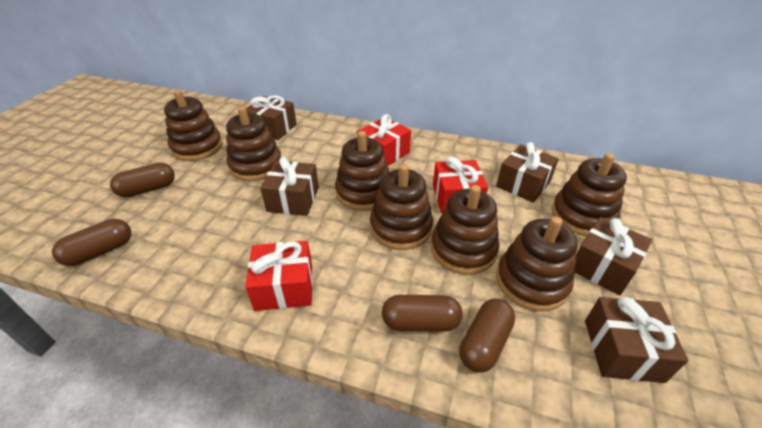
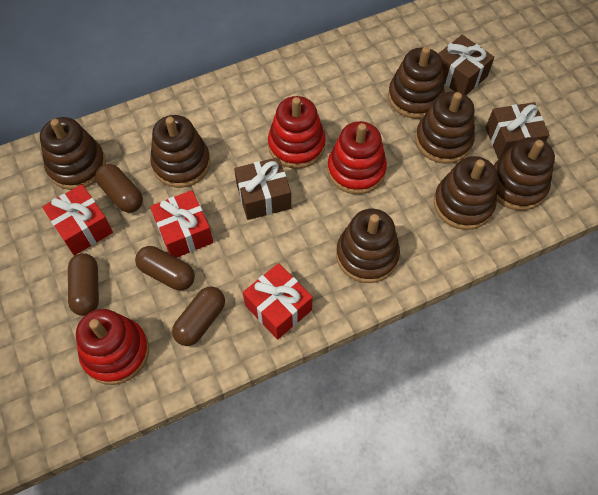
brown gift: 5 -> 3
red stacking toy: 0 -> 3

